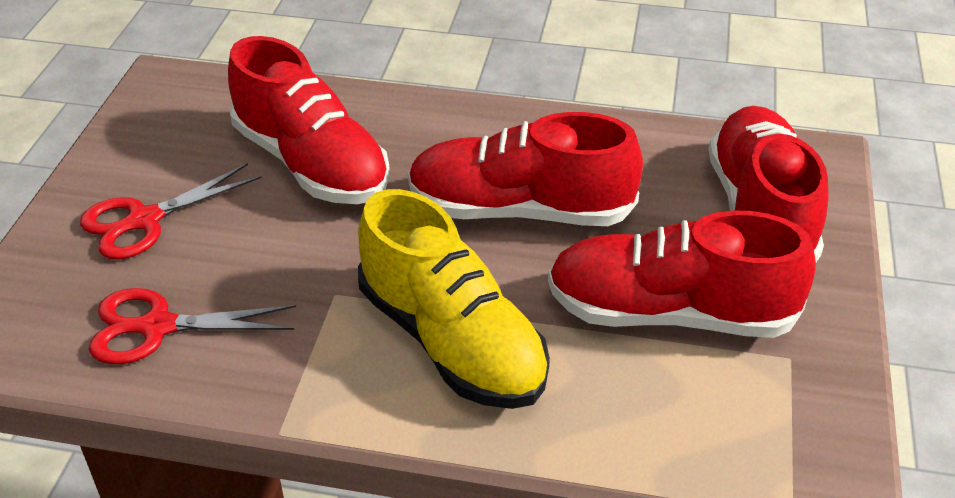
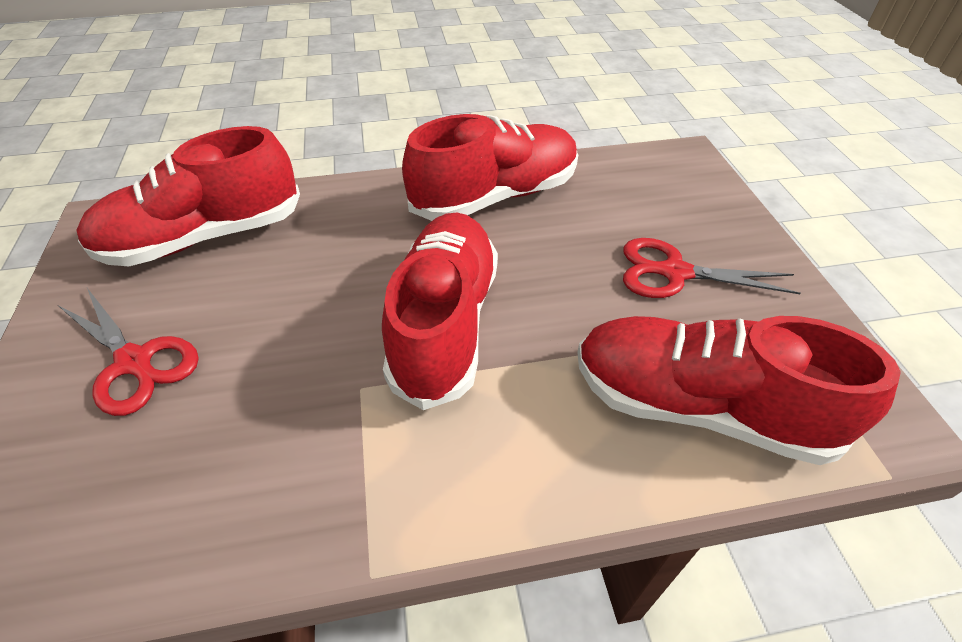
yellow shoe: 1 -> 0

